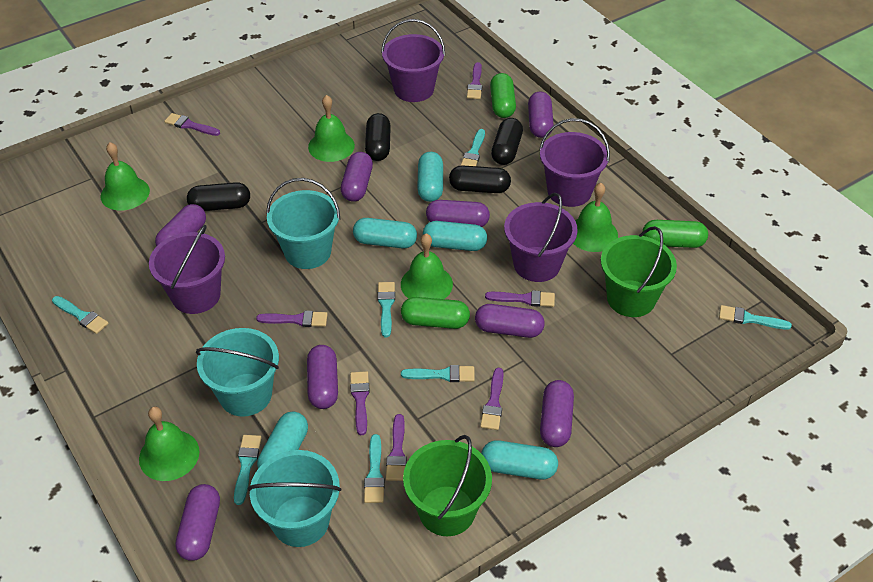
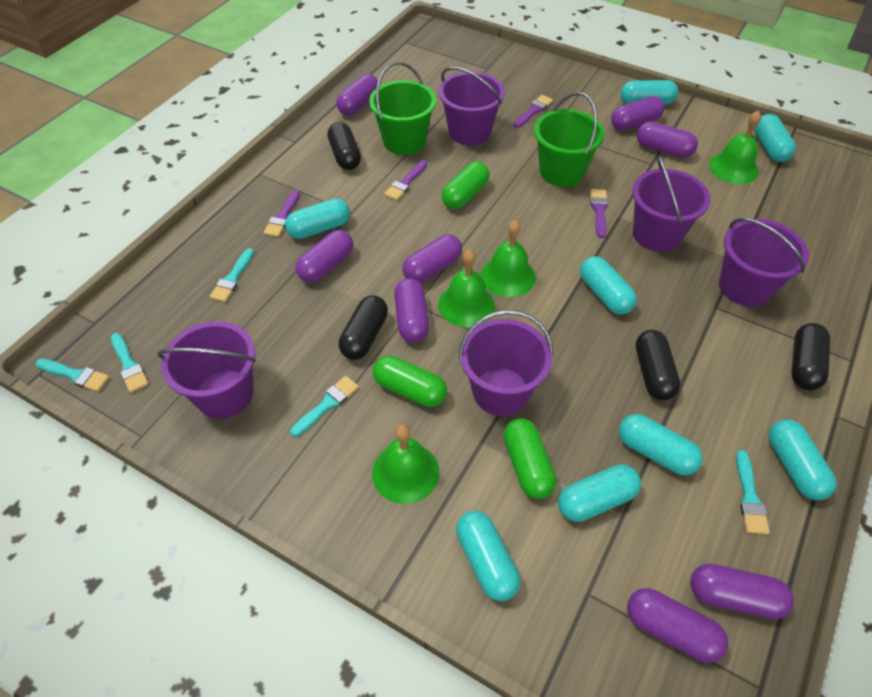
green bell: 5 -> 4
purple brush: 7 -> 4
purple bucket: 4 -> 5
turquoise brush: 7 -> 5
turquoise bucket: 3 -> 0
turquoise capsule: 5 -> 8

